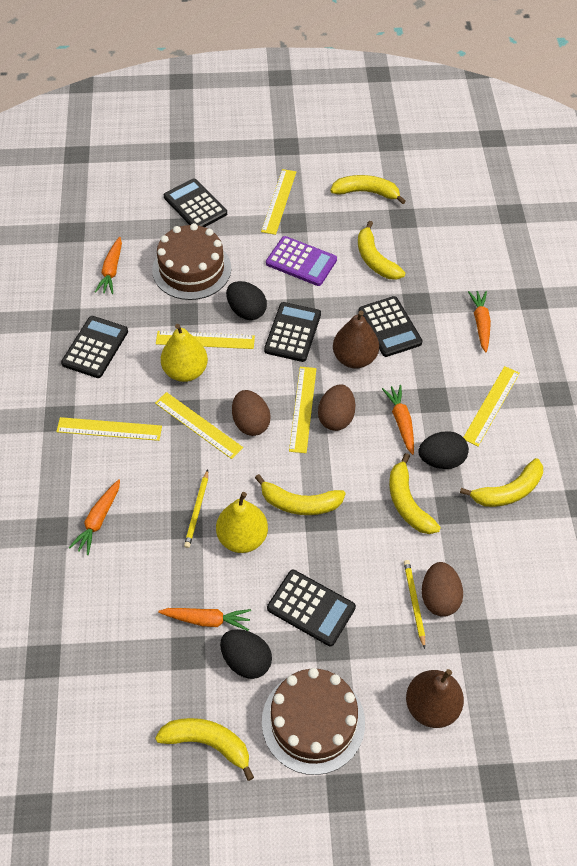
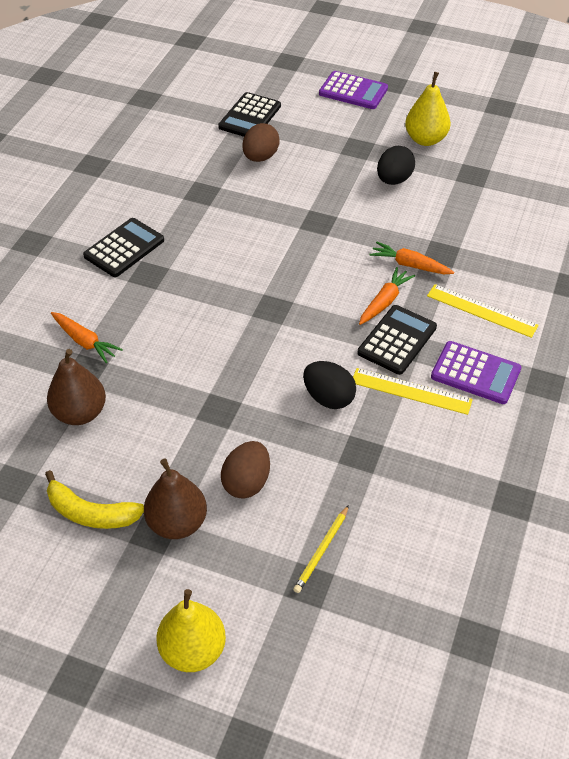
black calculator: 5 -> 3
black egg: 3 -> 2
brown cake: 2 -> 0
brown egg: 3 -> 2
orange carrot: 5 -> 3
purple calculator: 1 -> 2
yellow banana: 6 -> 1
yellow pencil: 2 -> 1
yellow ruler: 6 -> 2

